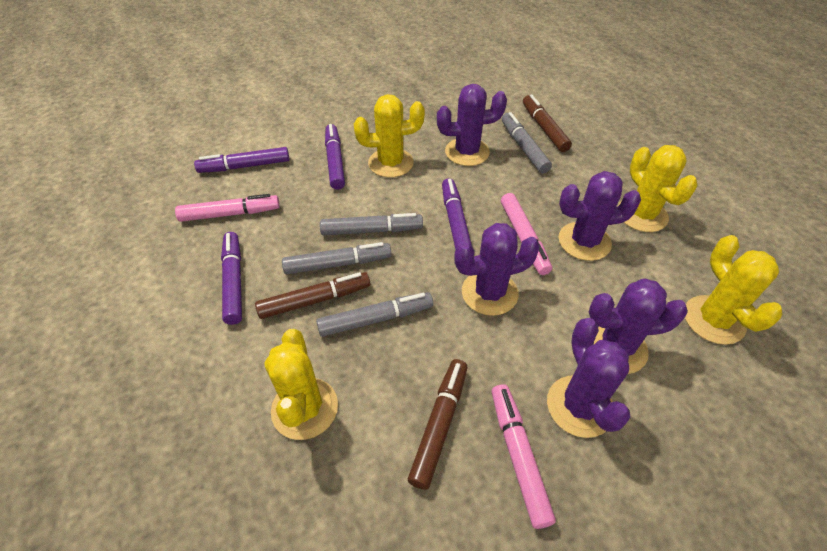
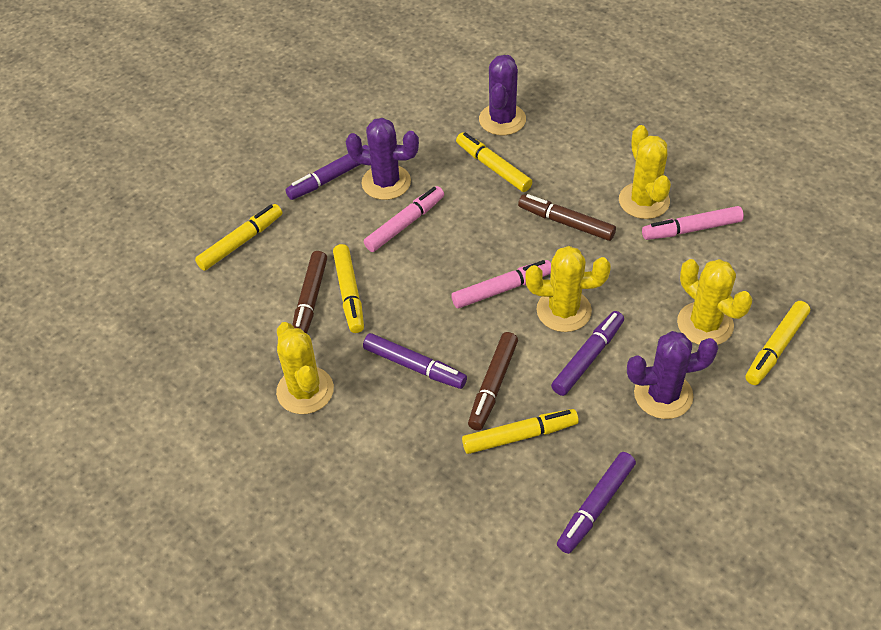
grey marker: 4 -> 0
purple cactus: 5 -> 3
yellow marker: 0 -> 5

